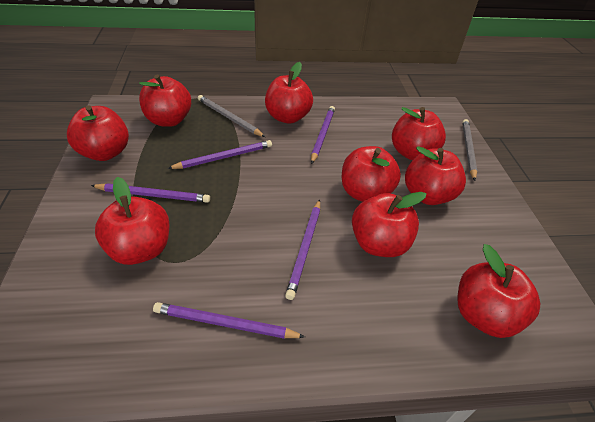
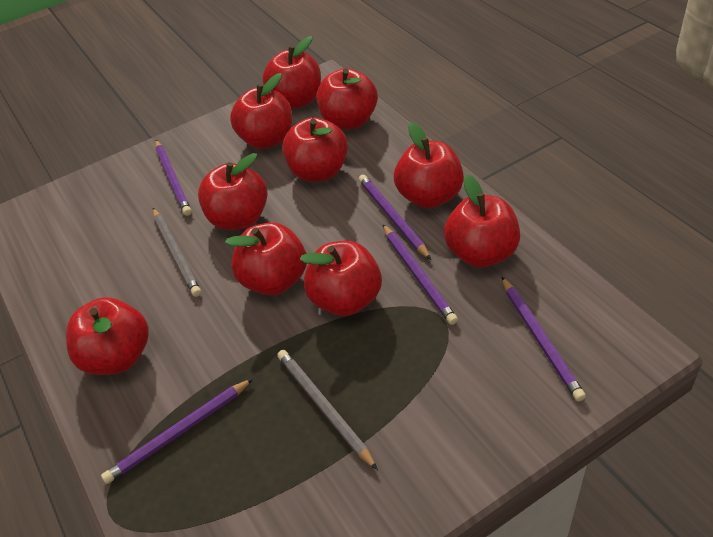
red apple: 9 -> 10

